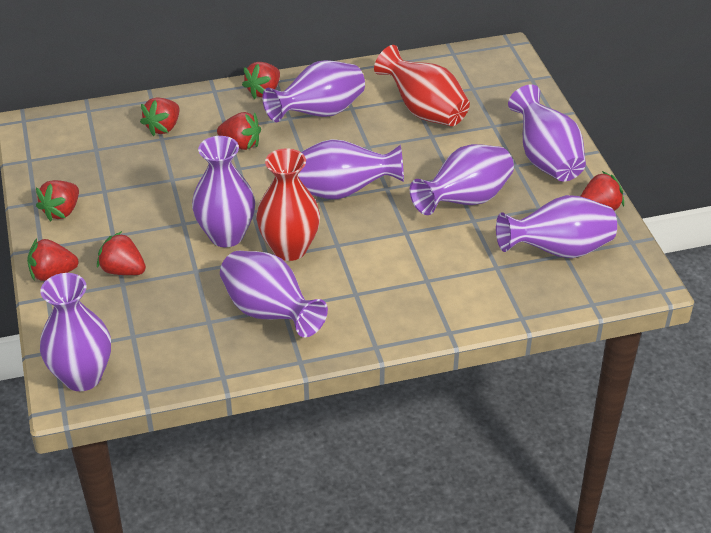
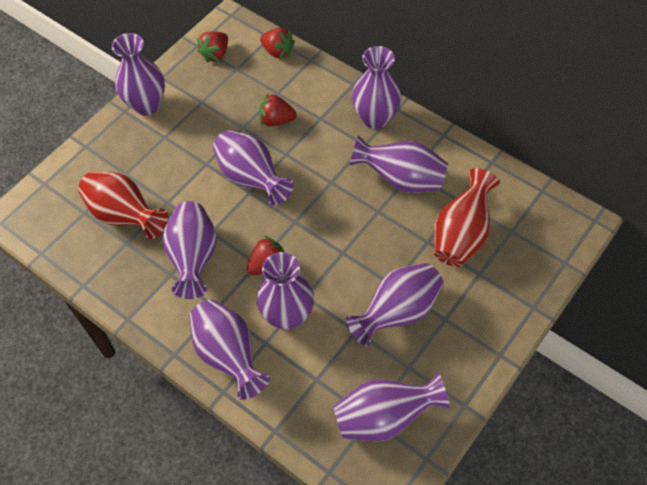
purple vase: 8 -> 9
red strawberry: 7 -> 4

